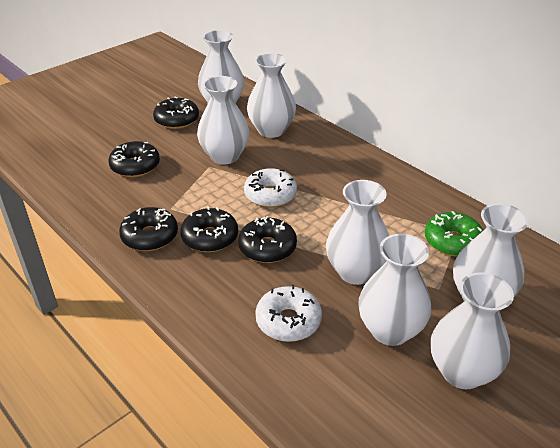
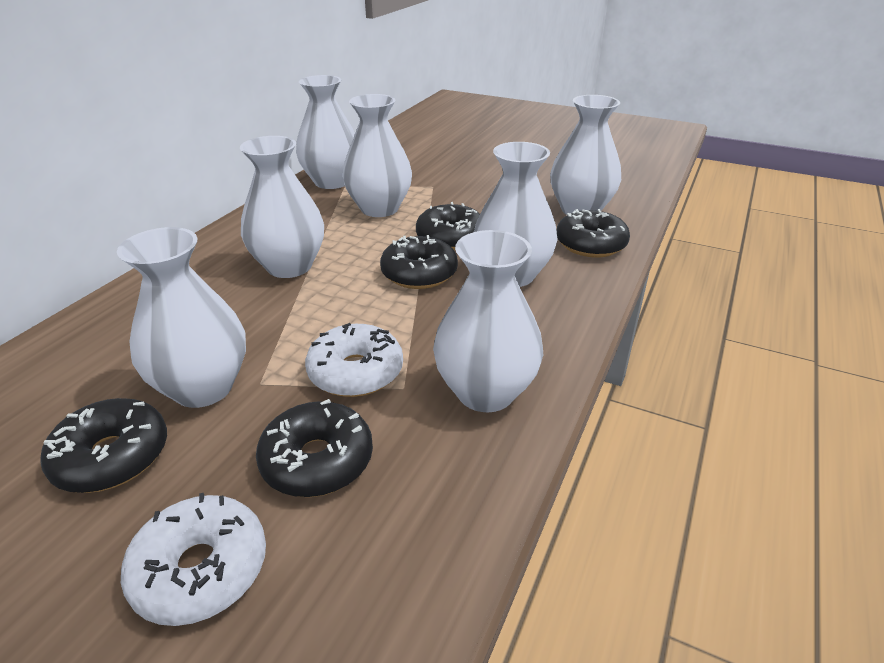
green donut: 1 -> 0

